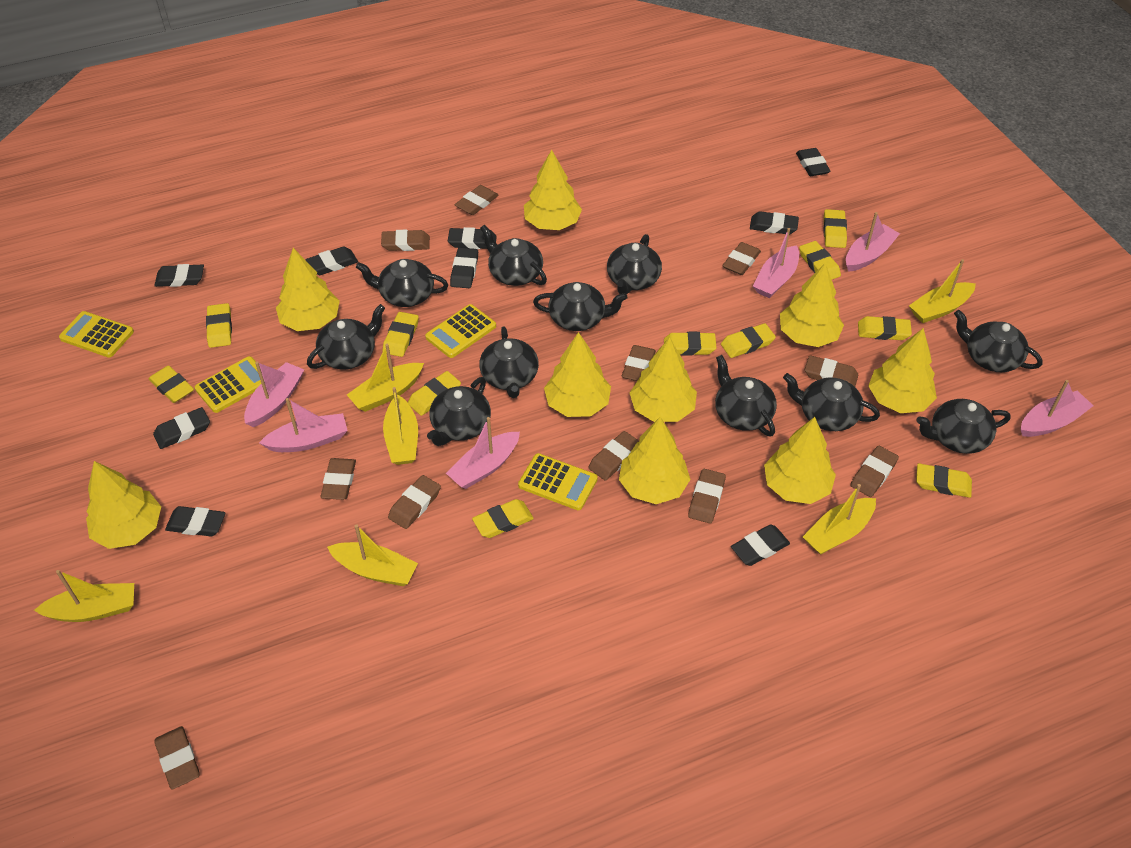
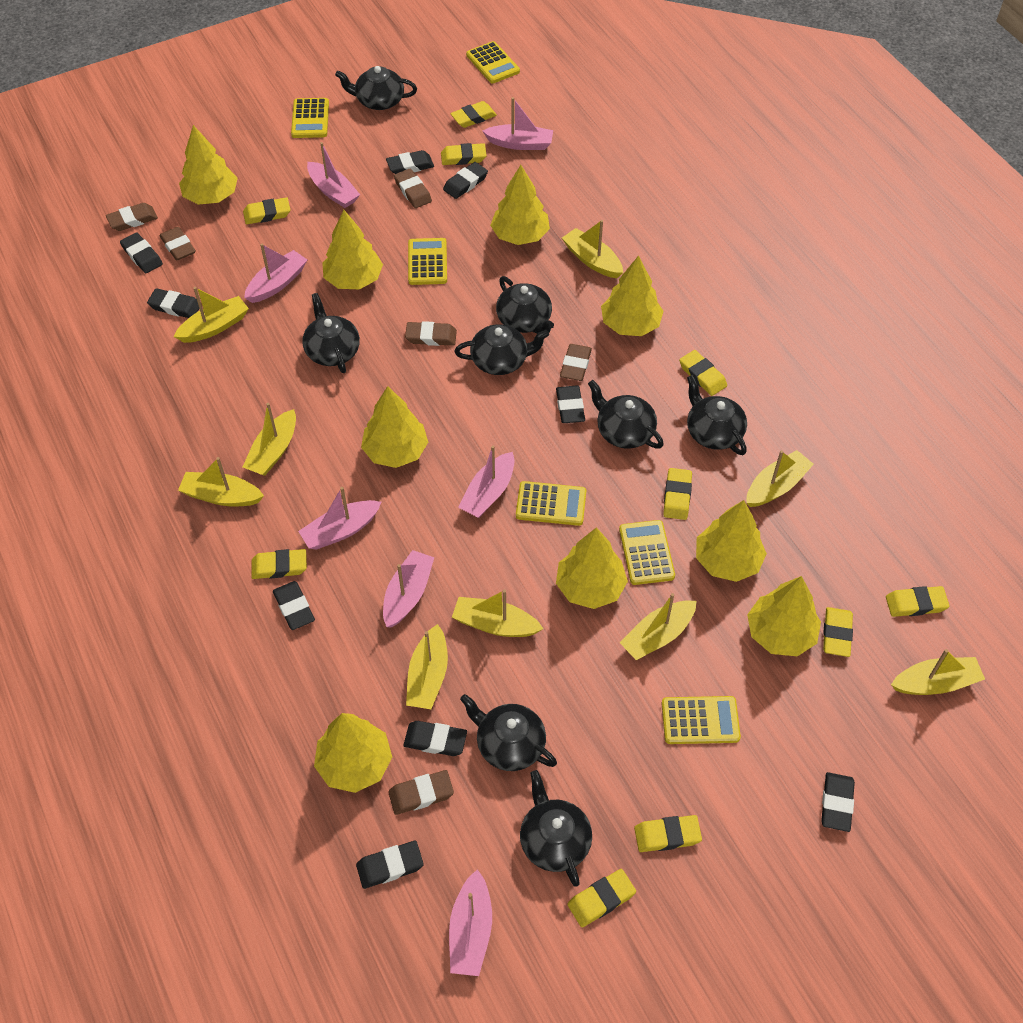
black teapot: 11 -> 8
brown eraser: 11 -> 6
pink boat: 6 -> 7
yellow boat: 6 -> 9
yellow calculator: 4 -> 6
yellow eraser: 11 -> 10

